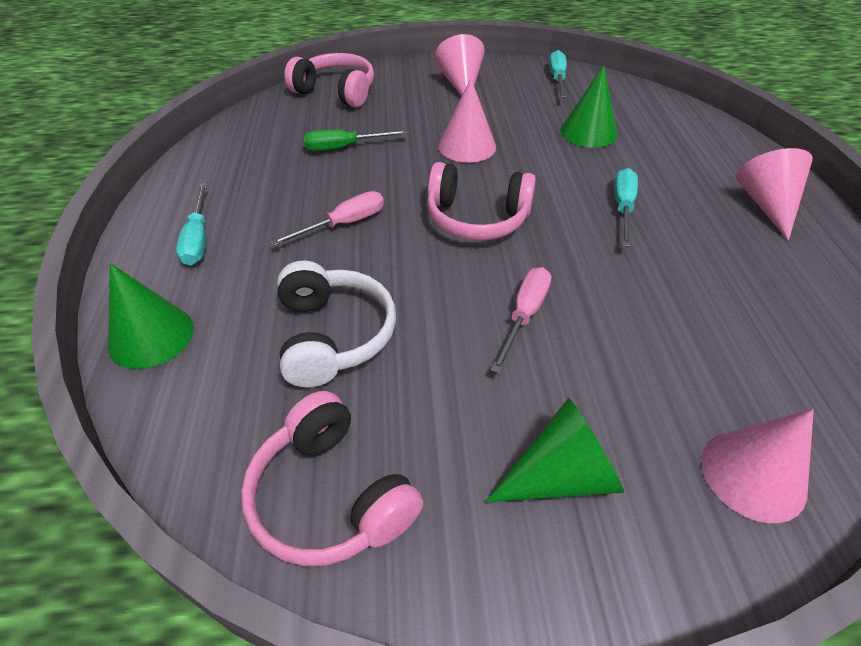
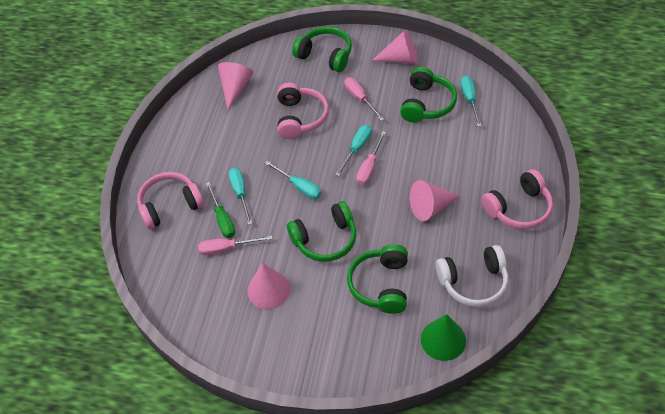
green cone: 3 -> 1
green headphones: 0 -> 4
pink screwdriver: 2 -> 3
turquoise screwdriver: 3 -> 4

